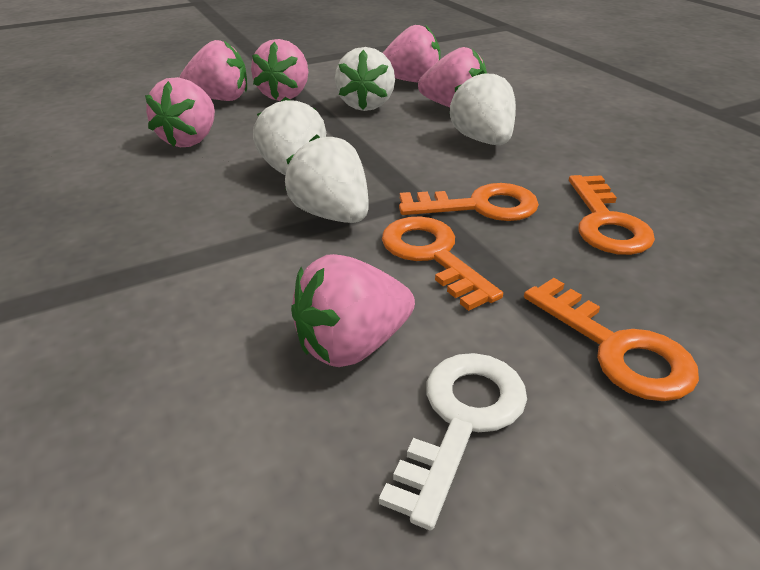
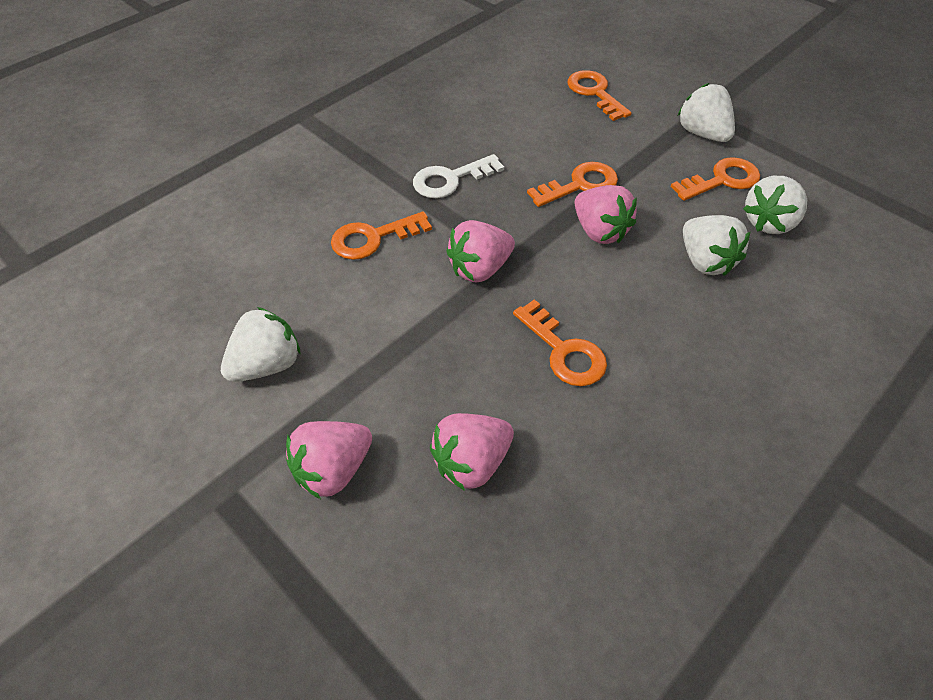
orange key: 4 -> 5
pink strawberry: 6 -> 4

